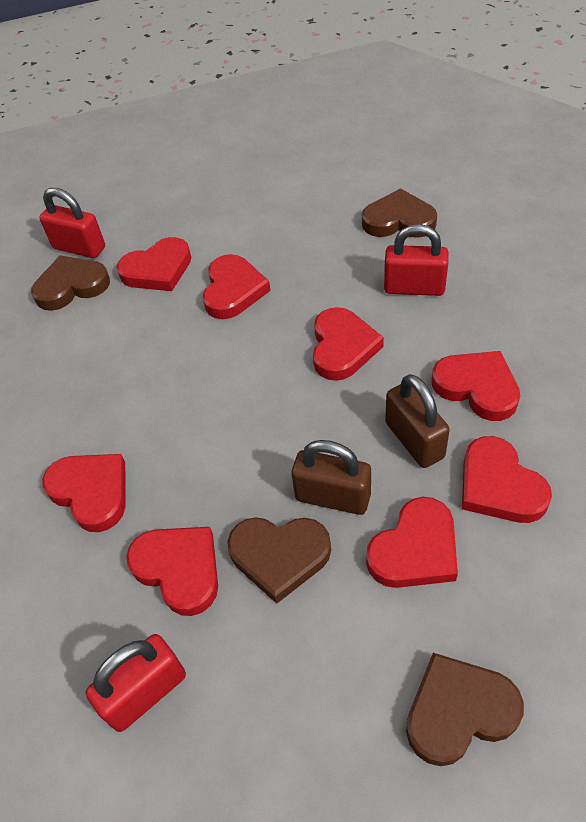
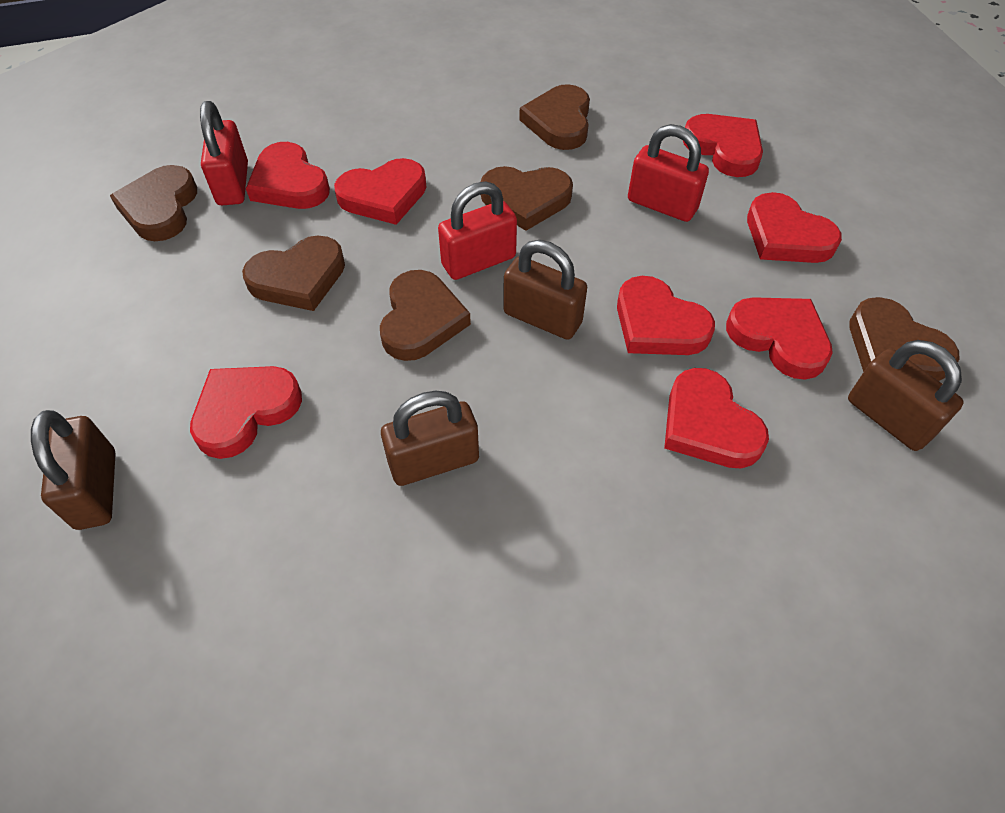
brown heart: 4 -> 6
brown padlock: 2 -> 4

